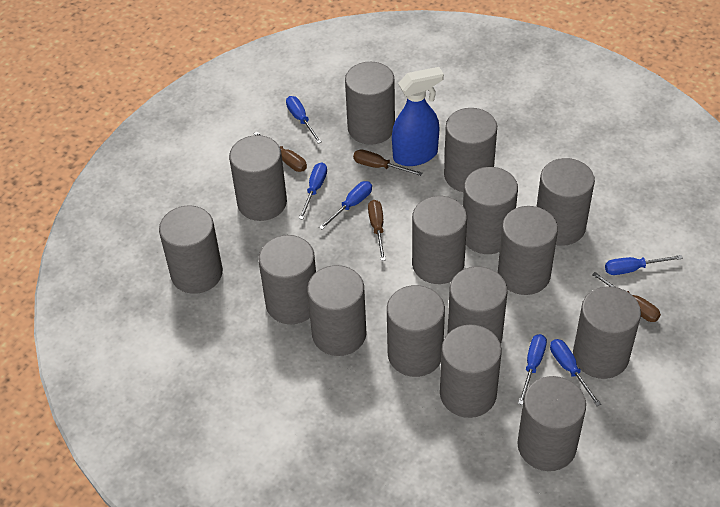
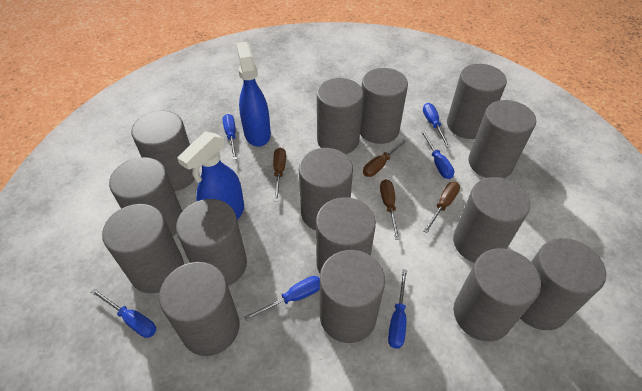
blue spray bottle: 1 -> 2

